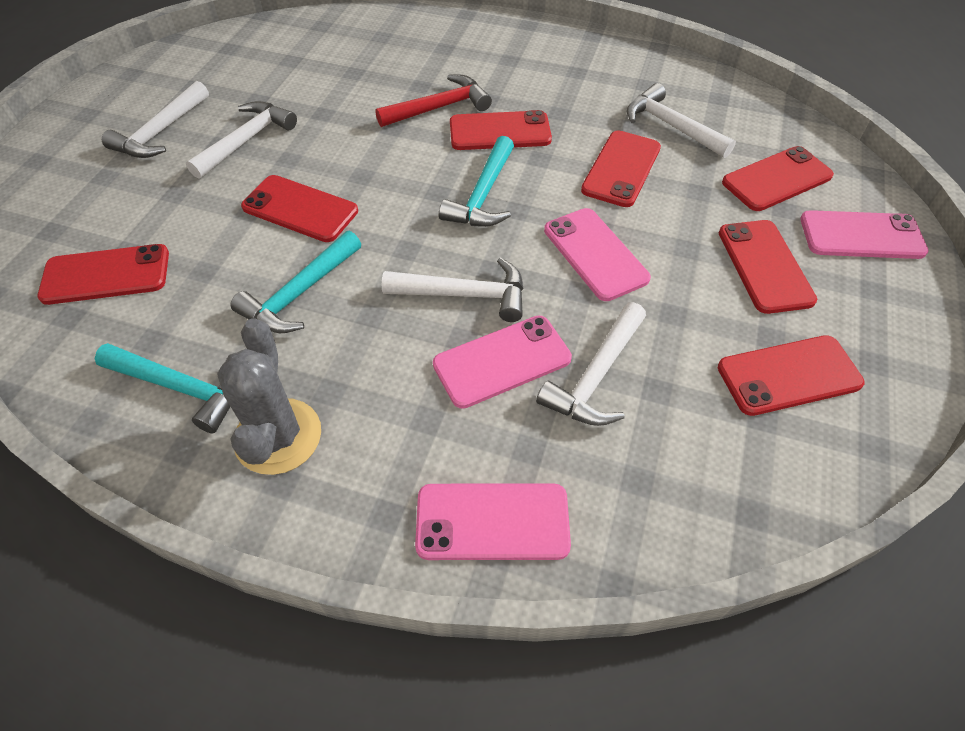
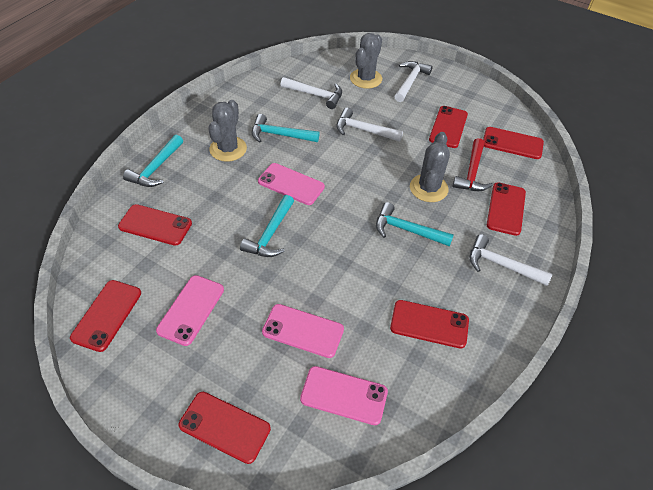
grey cactus: 1 -> 3
turquoise hammer: 3 -> 4
white hammer: 5 -> 4

